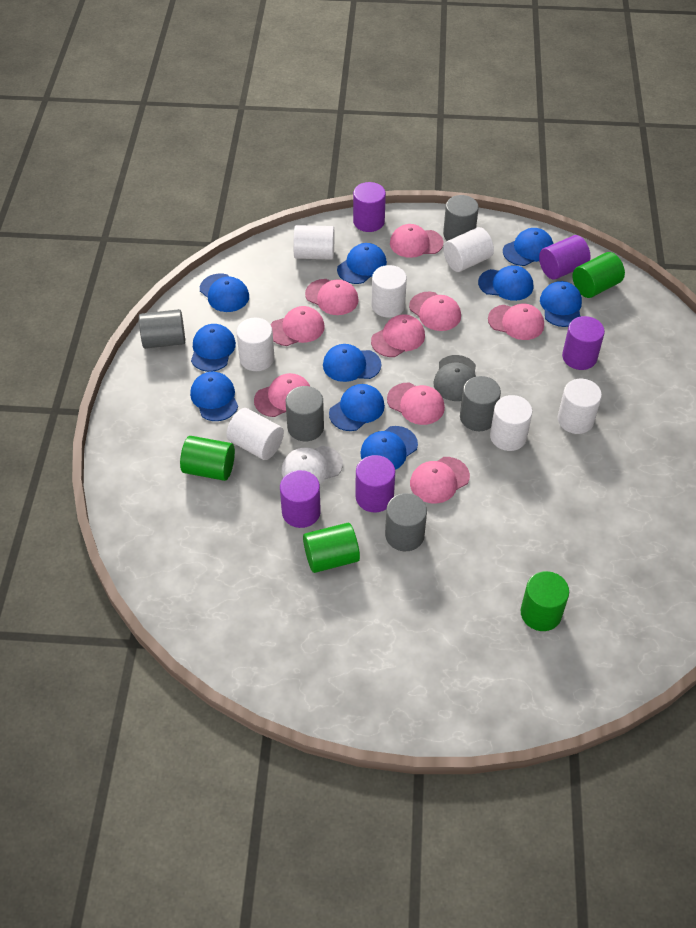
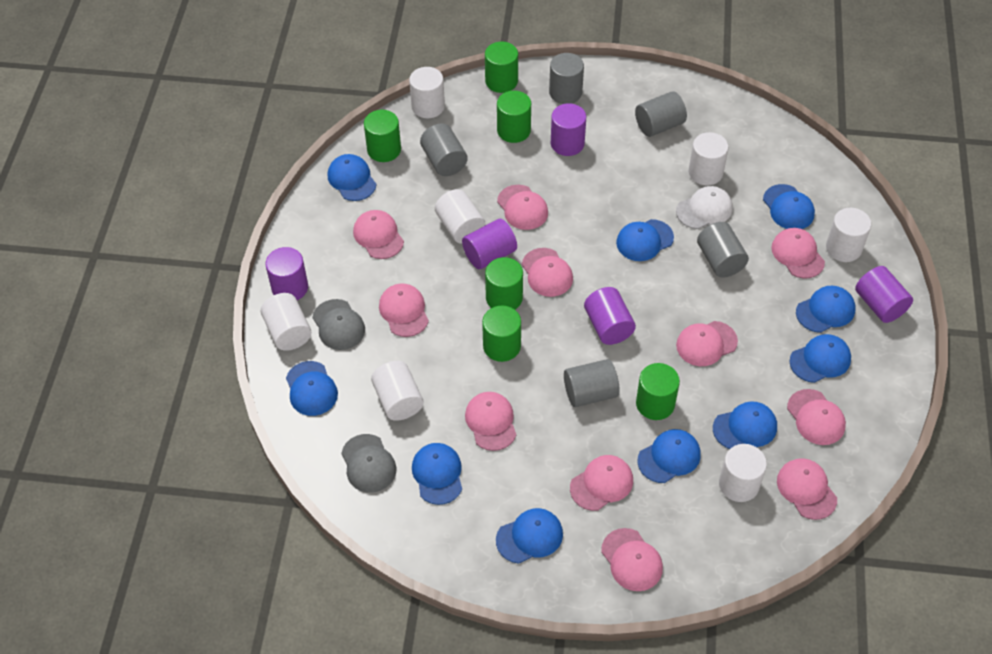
green cylinder: 4 -> 6
grey cap: 1 -> 2
pink cap: 9 -> 11

